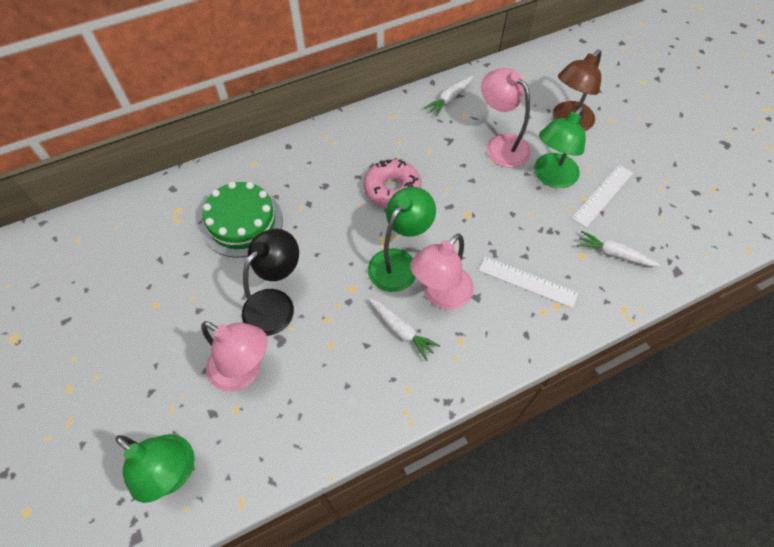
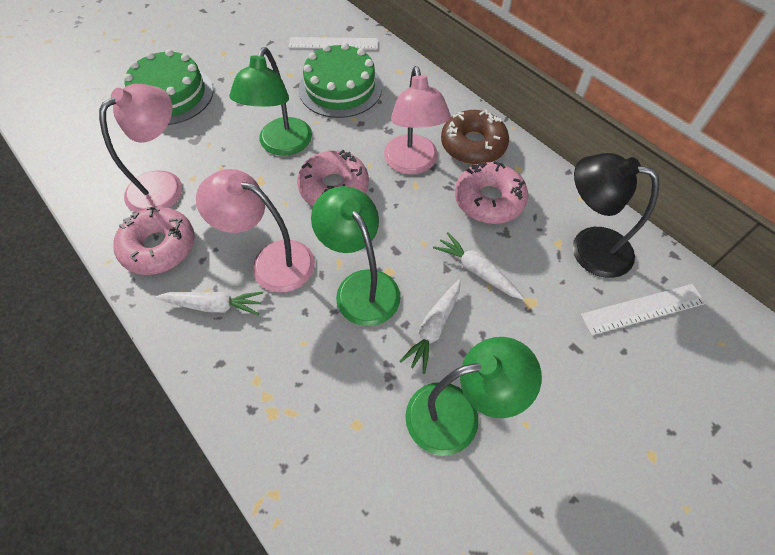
brown donut: 0 -> 1
brown lamp: 1 -> 0
green cake: 1 -> 2
pink donut: 1 -> 3

